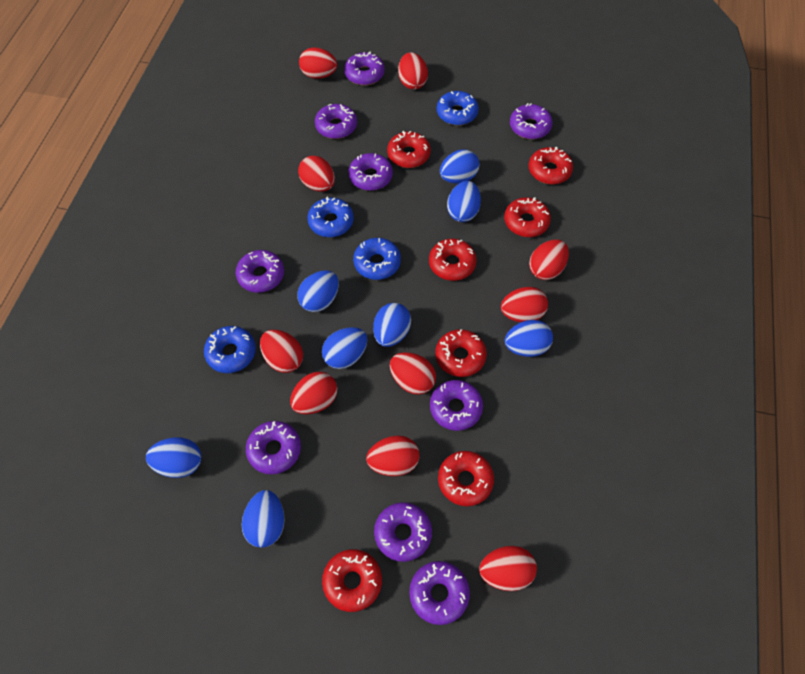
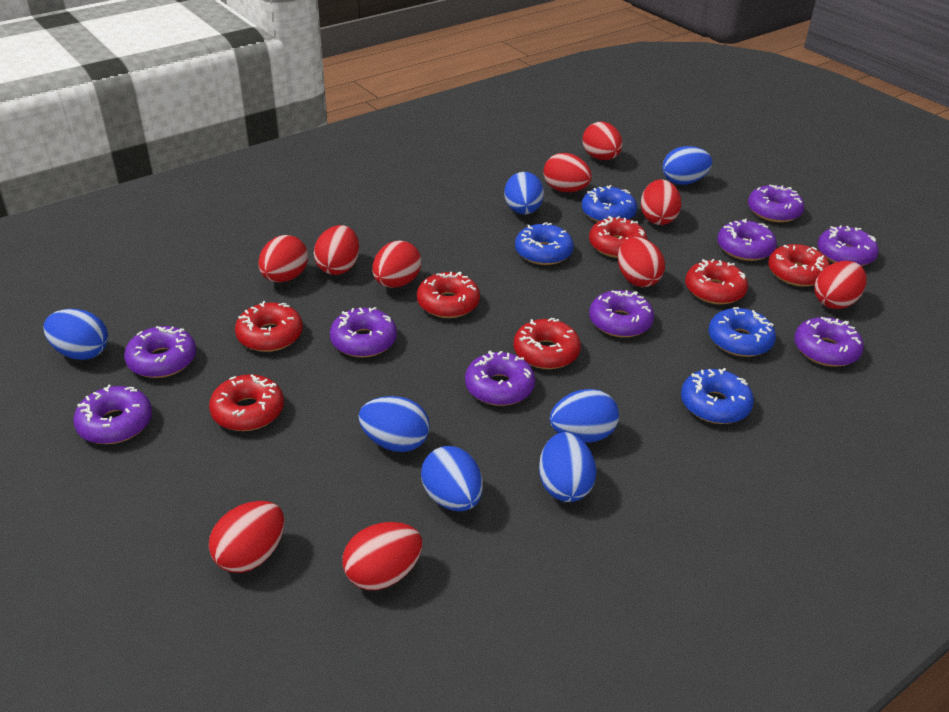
blue egg: 8 -> 7

